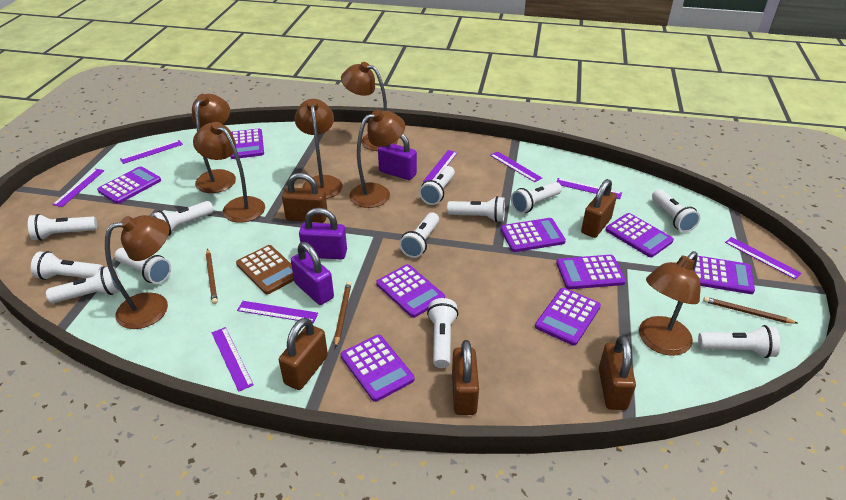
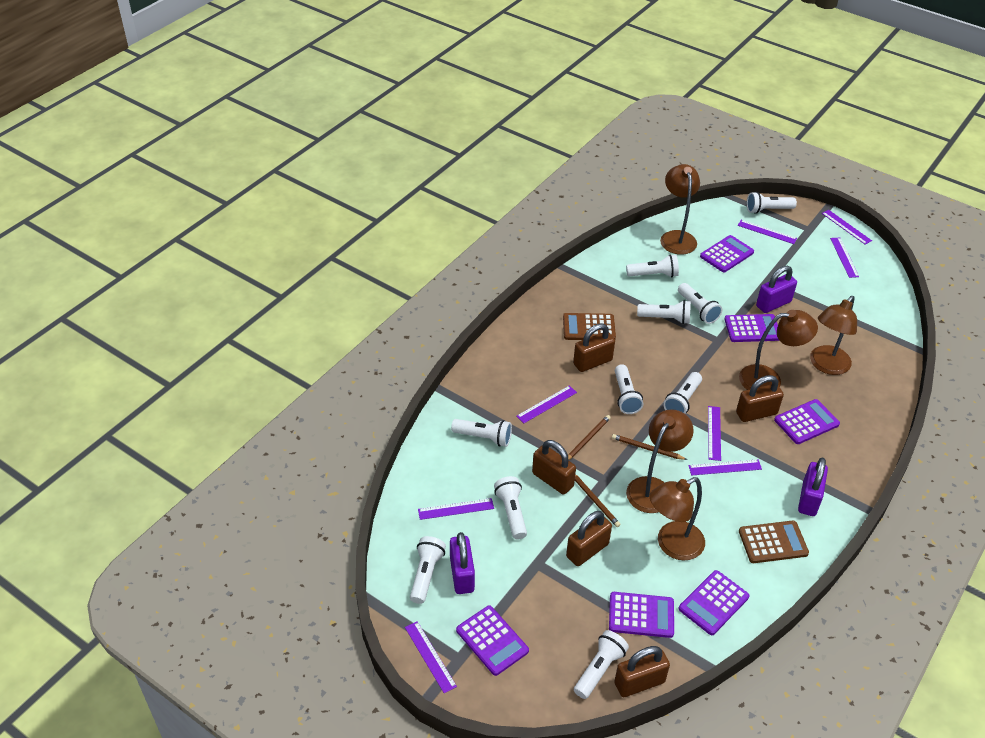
brown calculator: 1 -> 2
brown lamp: 7 -> 5
purple calculator: 9 -> 6
white flashlight: 12 -> 10

